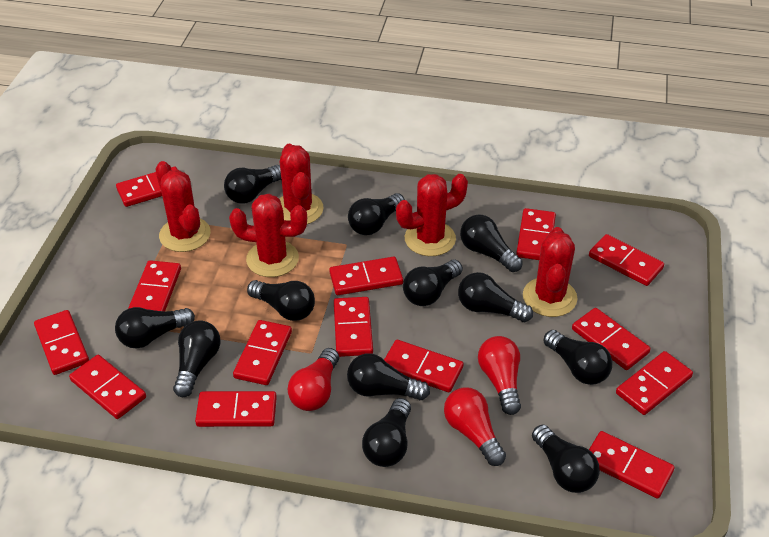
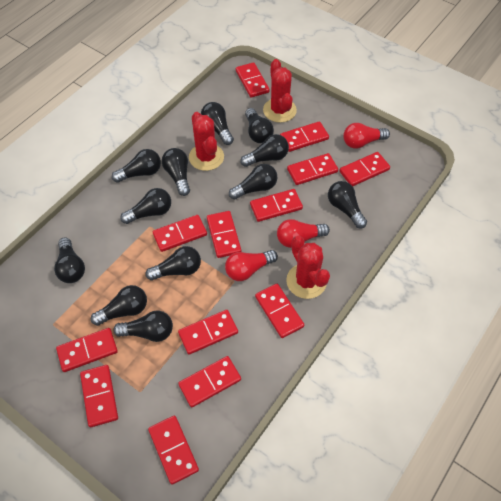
red cactus: 5 -> 3
red domino: 14 -> 13

